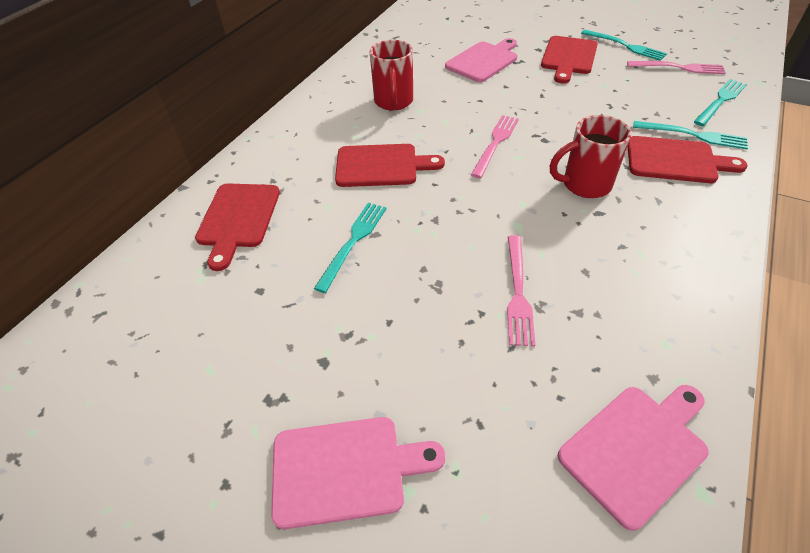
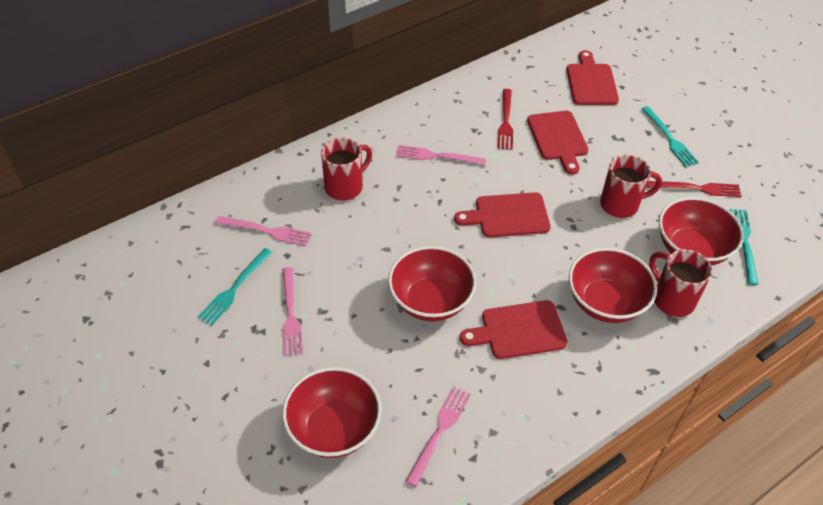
pink cutting board: 3 -> 0
pink fork: 3 -> 4
red bowl: 0 -> 4
red fork: 0 -> 2
red mug: 2 -> 3
turquoise fork: 4 -> 3

